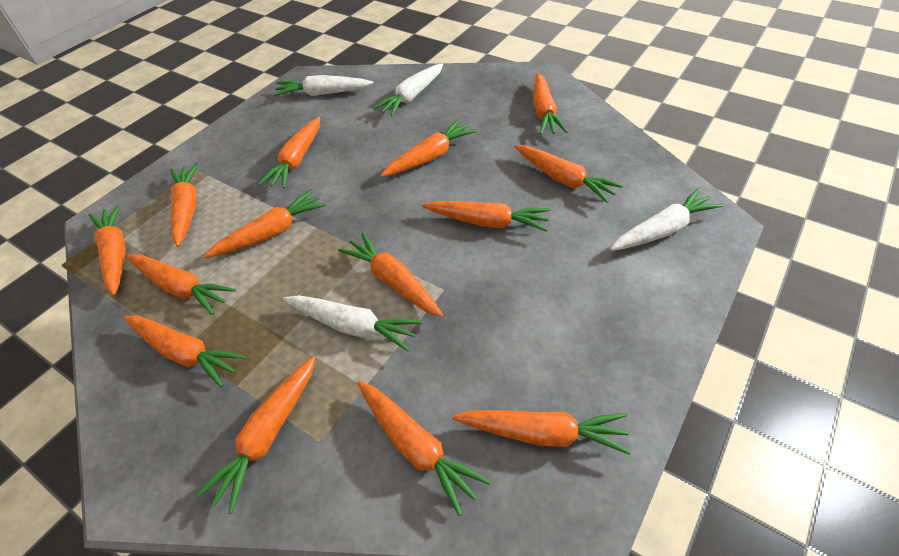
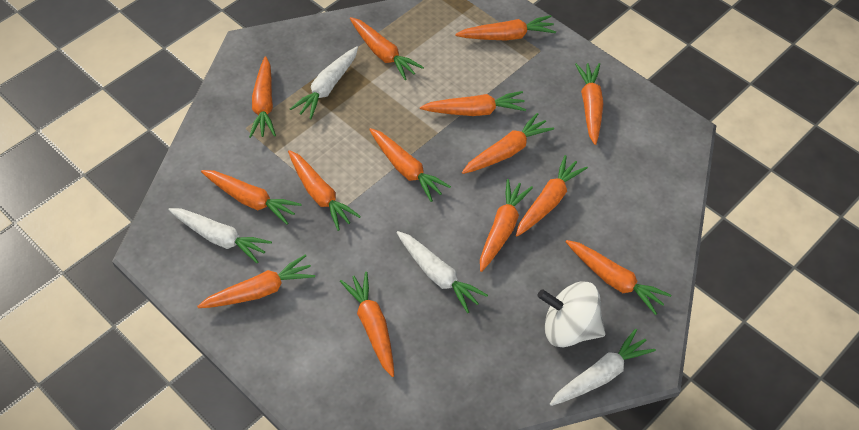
white spinning top: 0 -> 1

